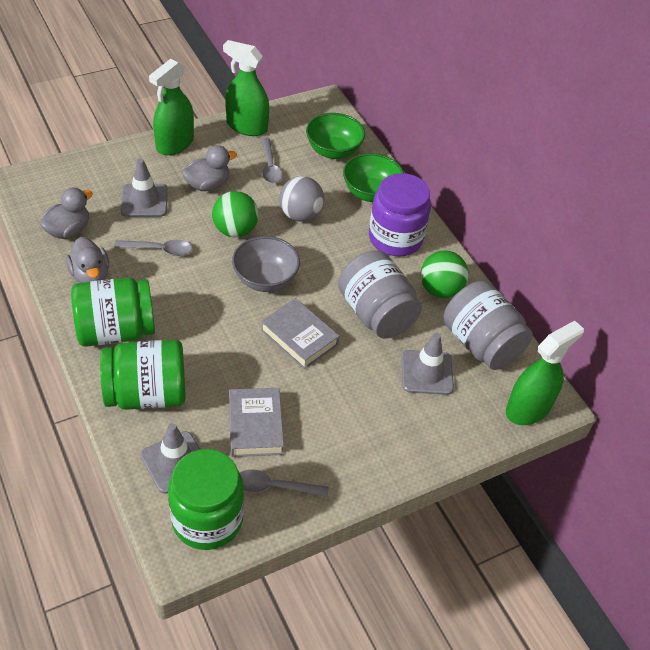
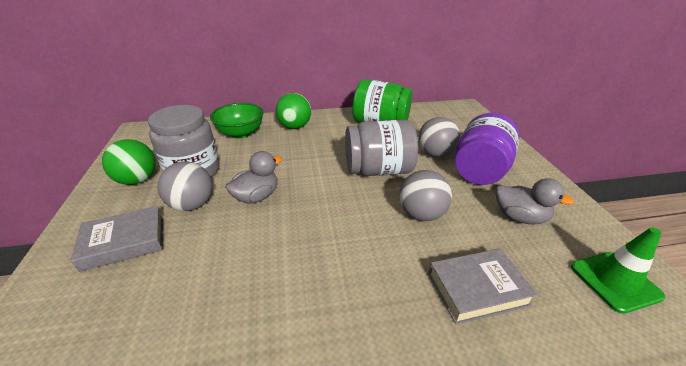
green bowl: 2 -> 1
green jar: 3 -> 1
green spray bottle: 3 -> 0
green traffic cone: 0 -> 1
grey ball: 1 -> 3
grey bowl: 1 -> 0
grey duck: 3 -> 2
grey spoon: 3 -> 0
grey traffic cone: 3 -> 0

